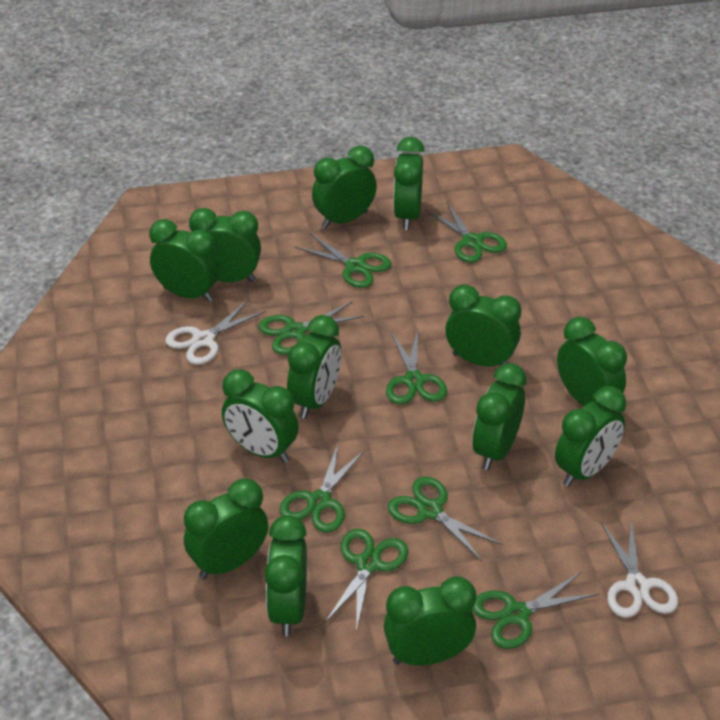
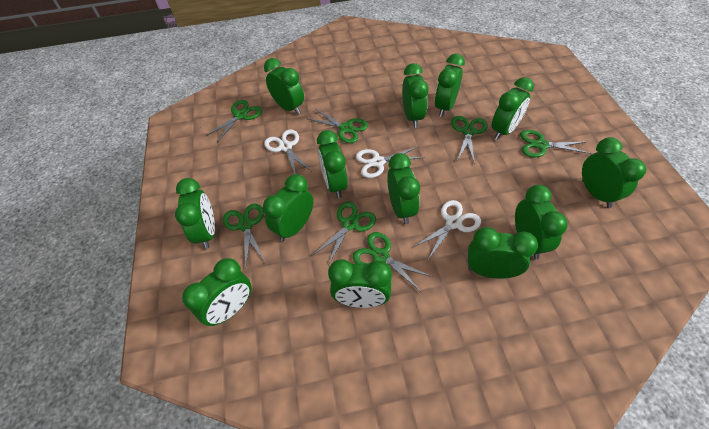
green scissors: 8 -> 7
white scissors: 2 -> 3

